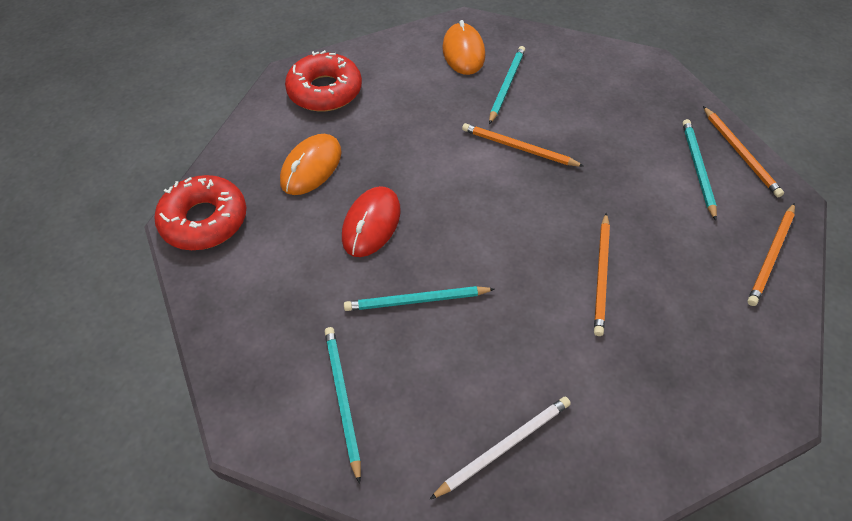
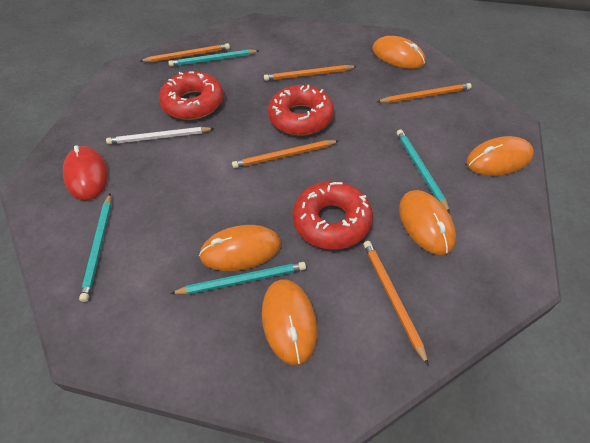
orange mouse: 2 -> 5
orange pencil: 4 -> 5
red donut: 2 -> 3

